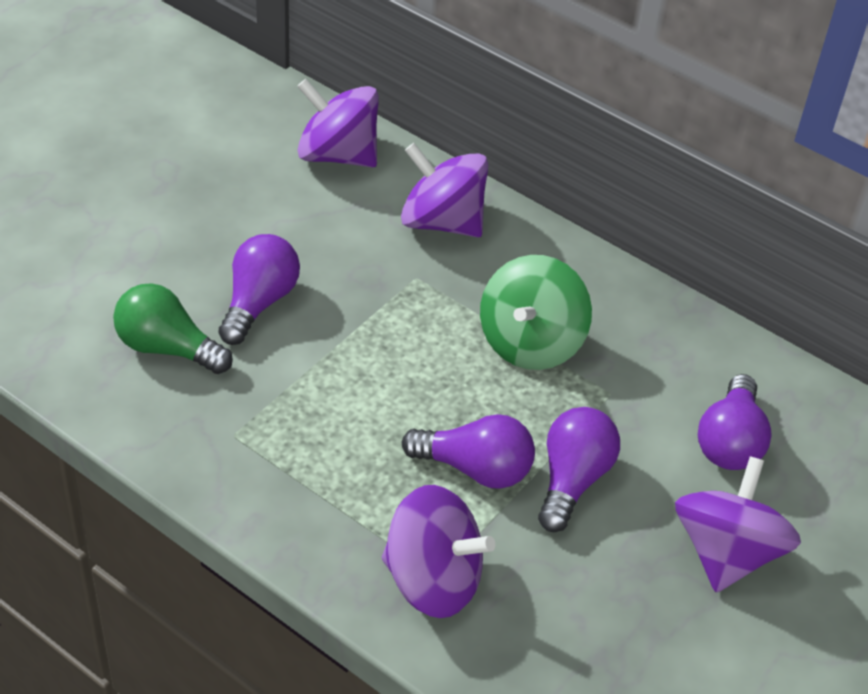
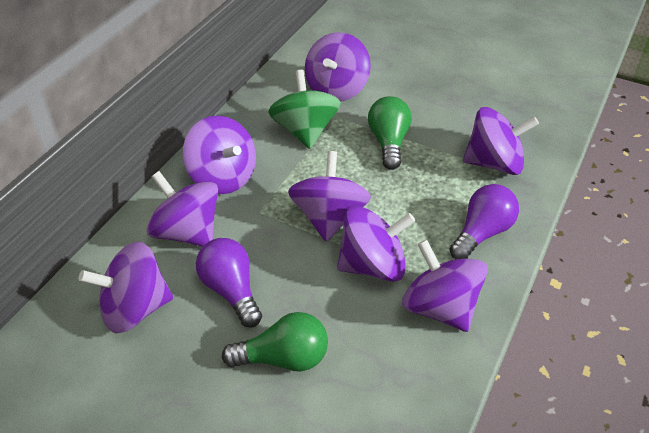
green light bulb: 1 -> 2
purple light bulb: 4 -> 2
purple spinning top: 4 -> 8

